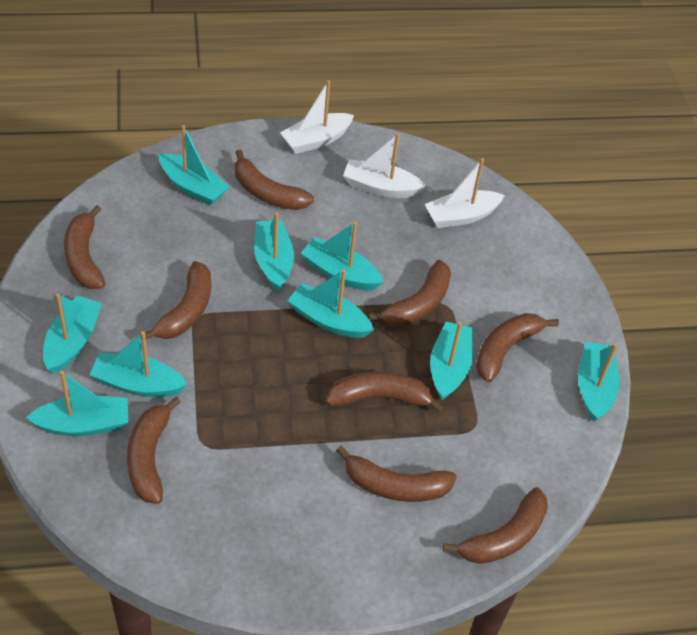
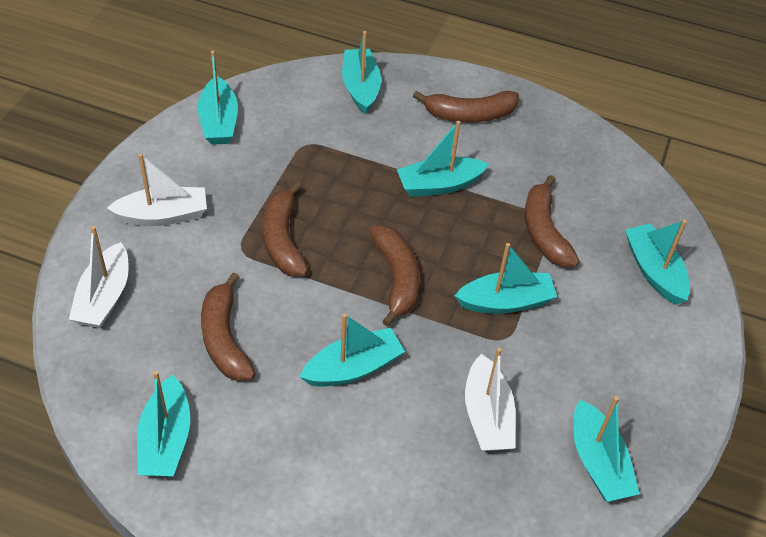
brown banana: 9 -> 5
turquoise boat: 9 -> 8

